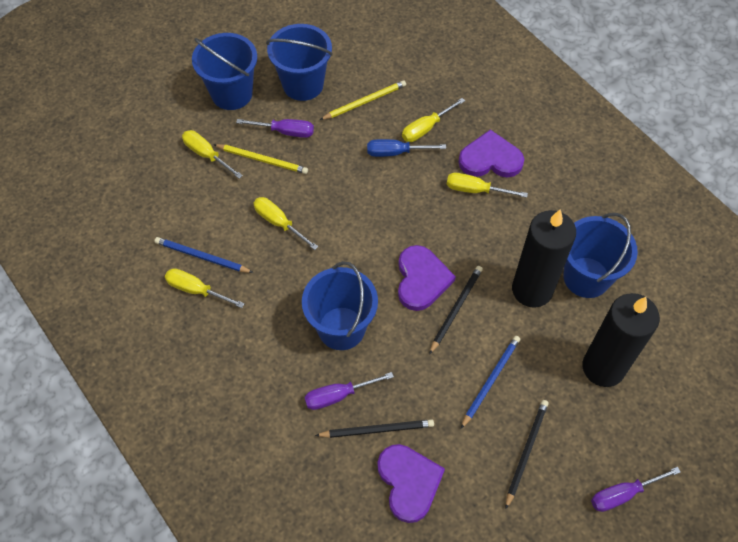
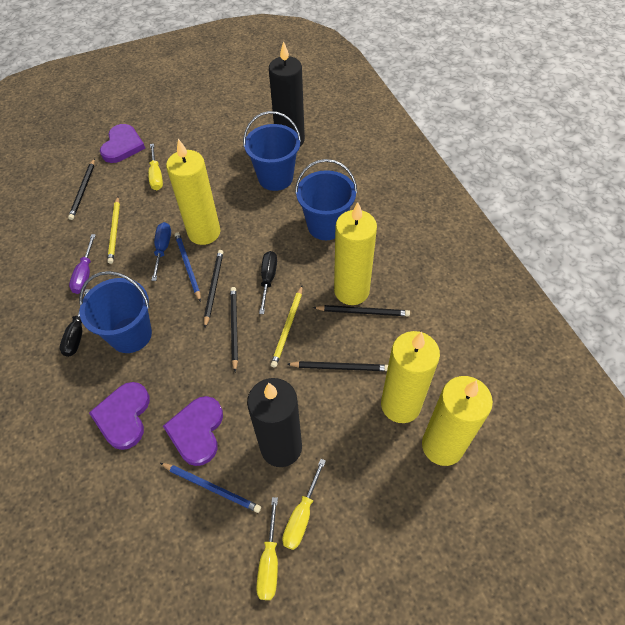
black pencil: 3 -> 5
black screwdriver: 0 -> 2
blue bucket: 4 -> 3
purple screwdriver: 3 -> 1
yellow candle: 0 -> 4
yellow screwdriver: 5 -> 3

